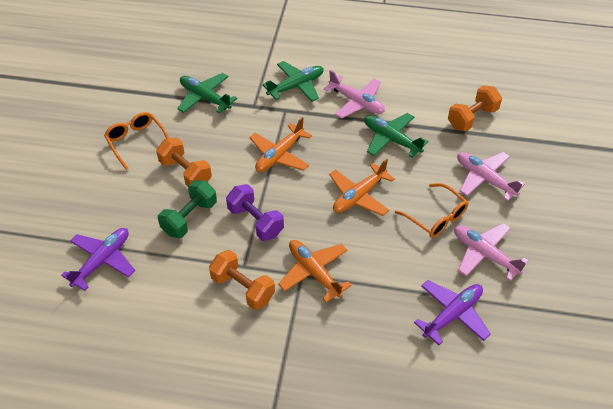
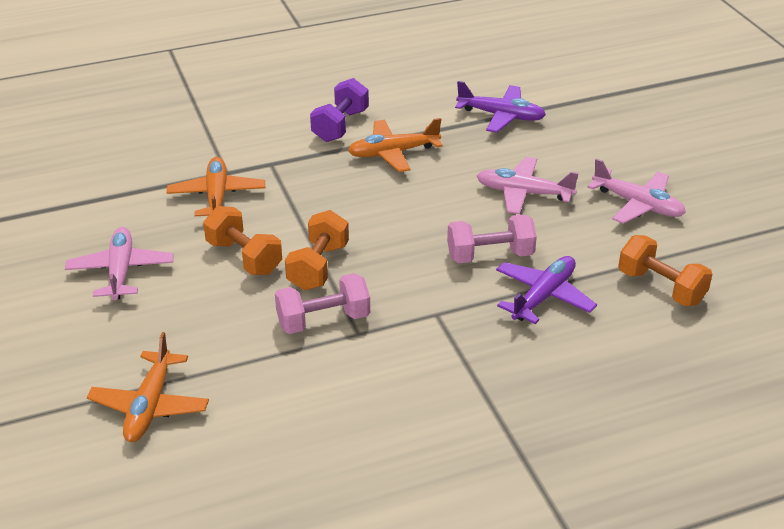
green dumbbell: 1 -> 0
green plane: 3 -> 0
orange glasses: 2 -> 0
pink dumbbell: 0 -> 2

